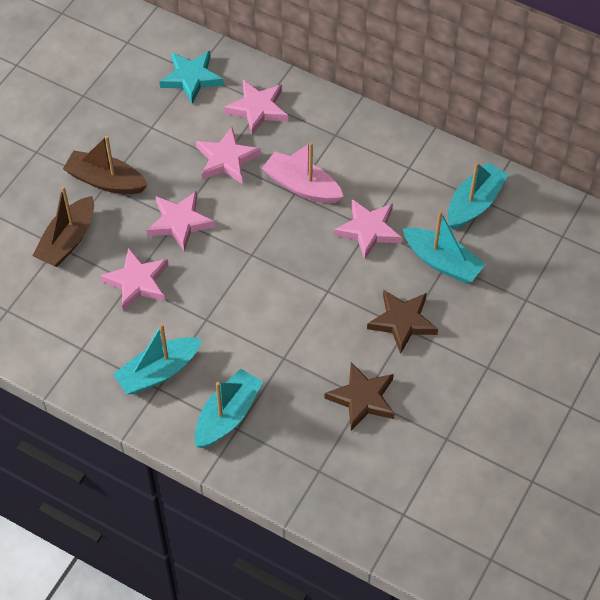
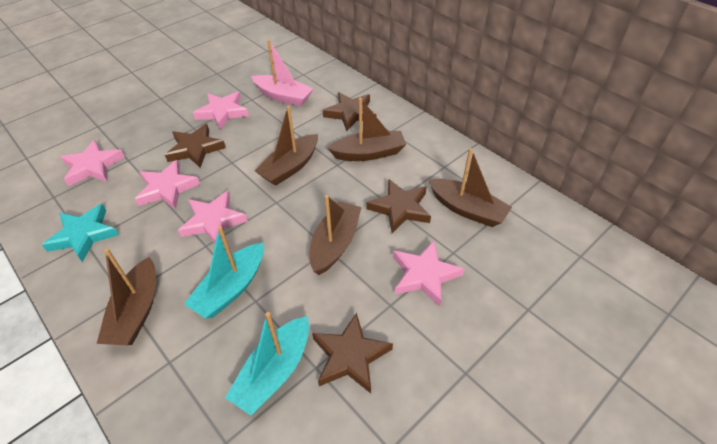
brown boat: 2 -> 5
brown star: 2 -> 4
turquoise boat: 4 -> 2

